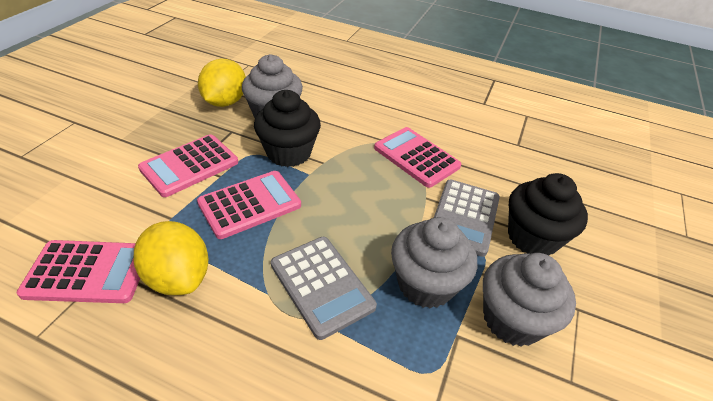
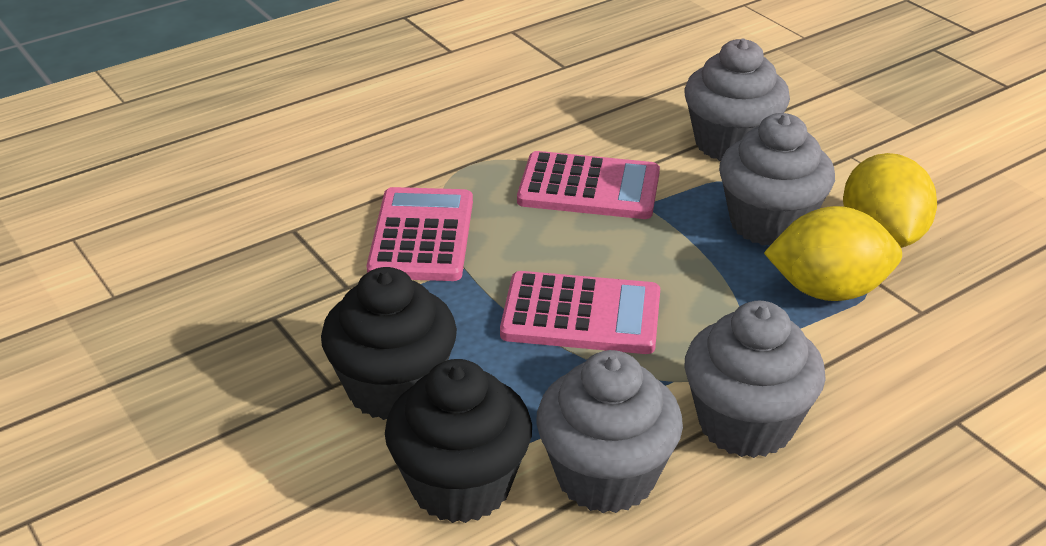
grey calculator: 2 -> 0
grey cupcake: 3 -> 4
pink calculator: 4 -> 3

